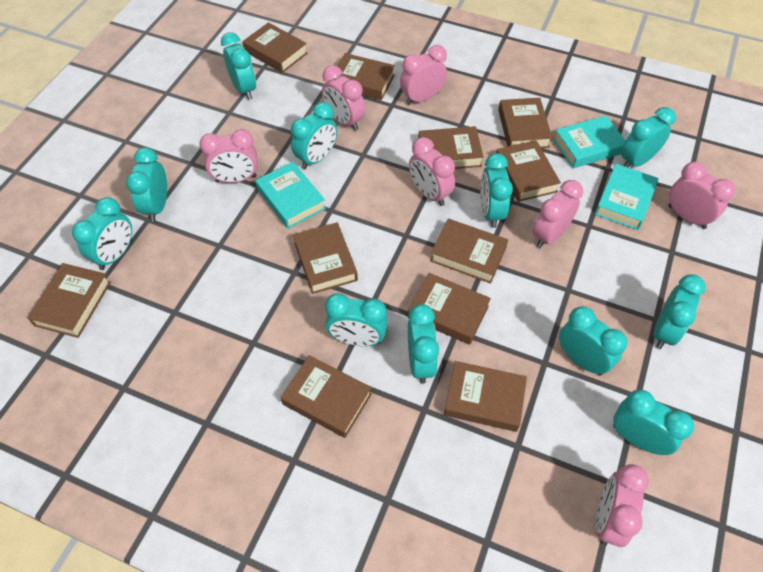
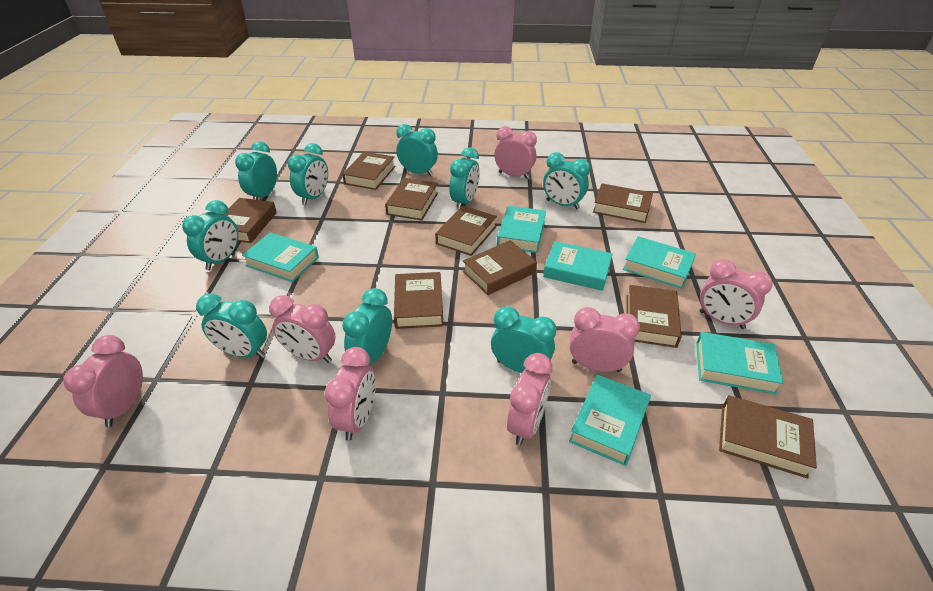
brown book: 11 -> 9
turquoise book: 3 -> 6
turquoise clock: 11 -> 9

